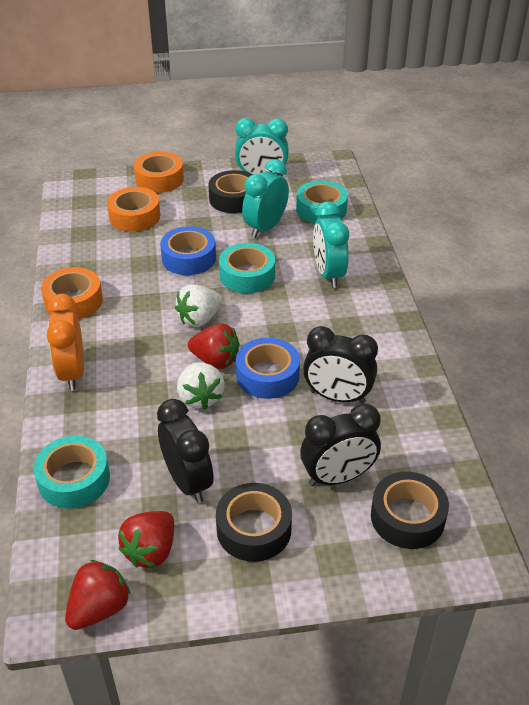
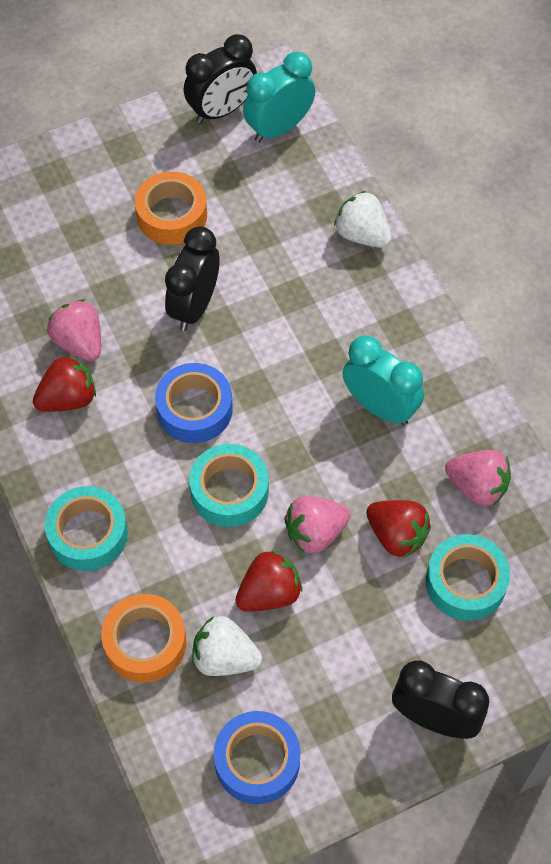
black tape: 3 -> 0
orange clock: 1 -> 0
orange tape: 3 -> 2
pink strawberry: 0 -> 3
turquoise clock: 3 -> 2

